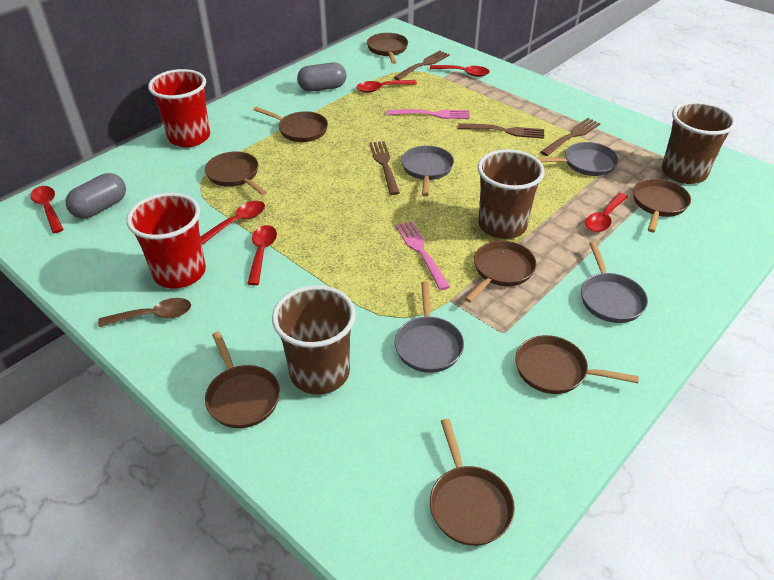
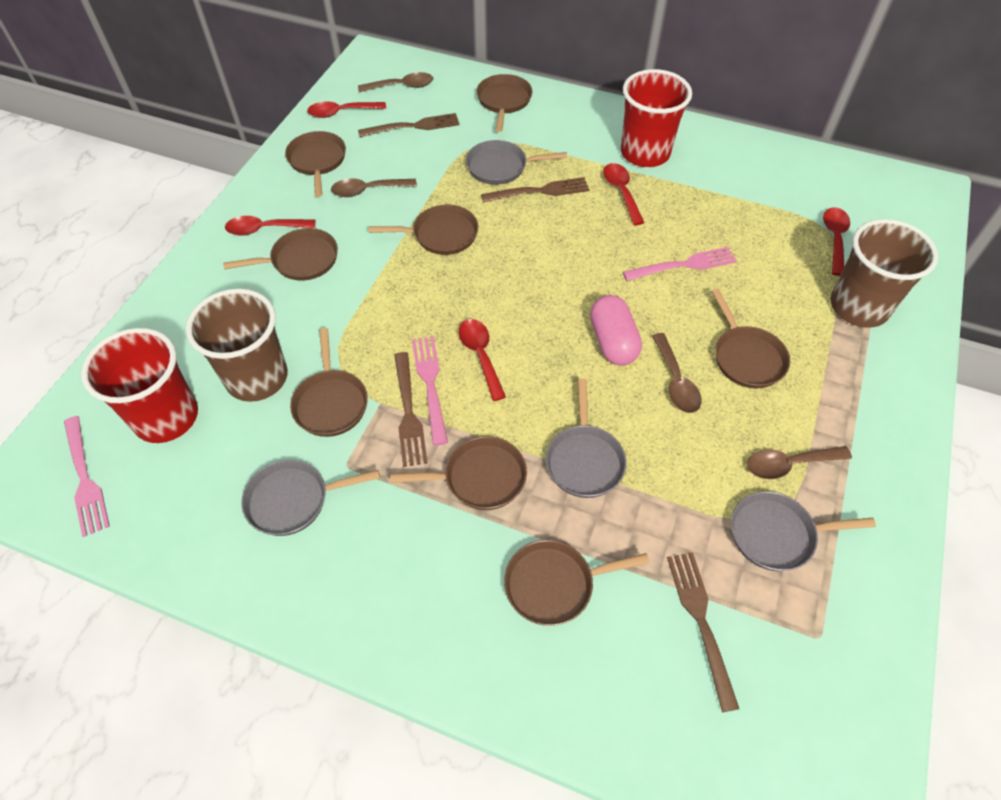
brown cup: 3 -> 2
brown spoon: 1 -> 4
grey capsule: 2 -> 0
pink capsule: 0 -> 1
pink fork: 2 -> 3
red spoon: 6 -> 5

